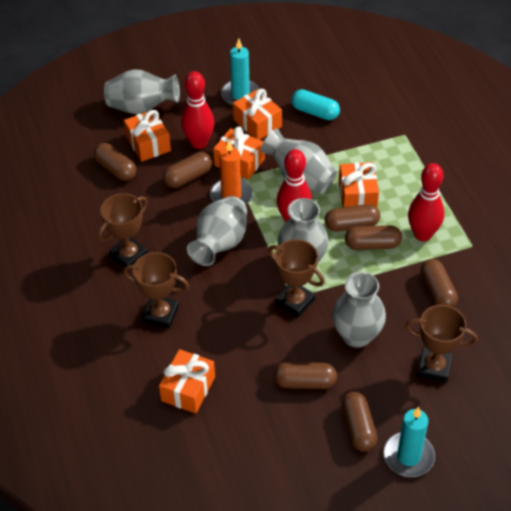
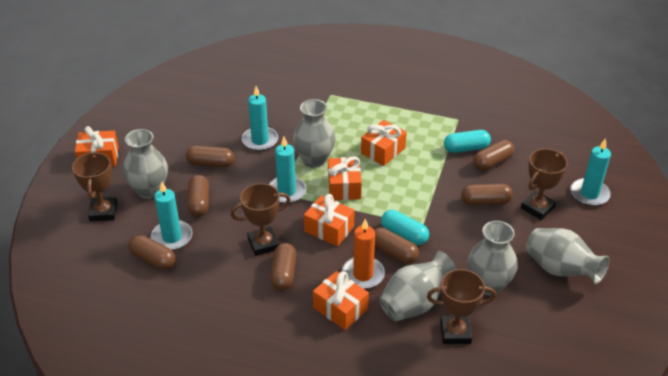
red bowling pin: 3 -> 0
turquoise candle: 2 -> 4
turquoise capsule: 1 -> 2

